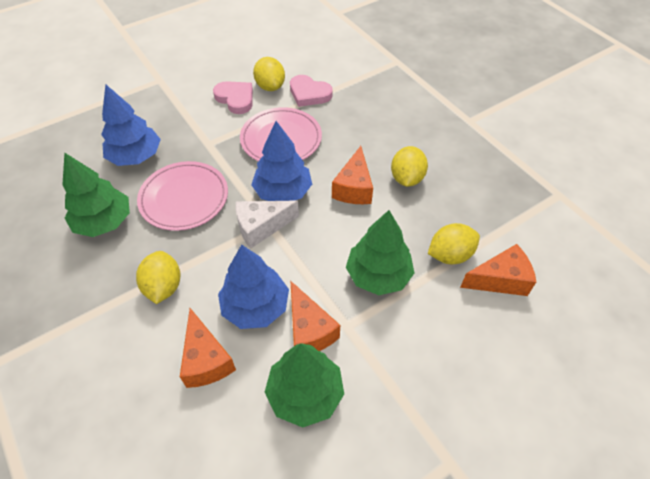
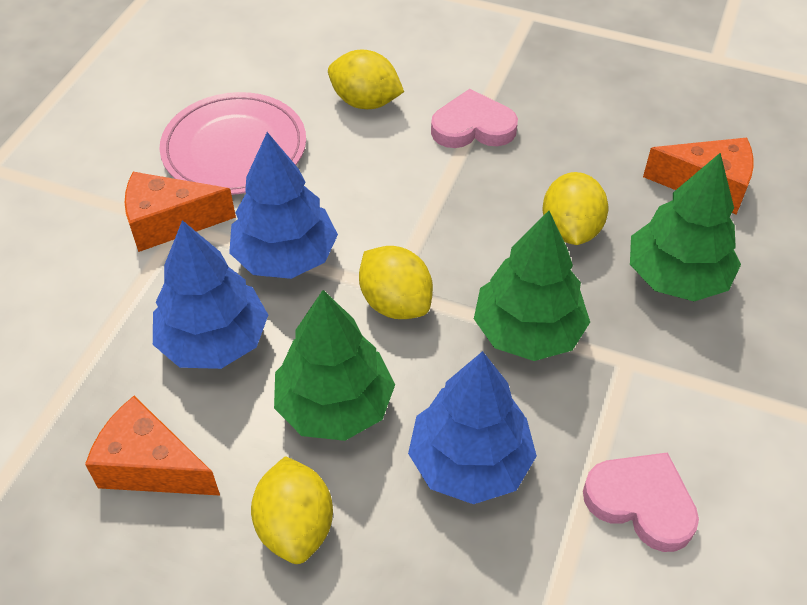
orange cheese: 4 -> 3
pink plate: 2 -> 1
white cheese: 1 -> 0

